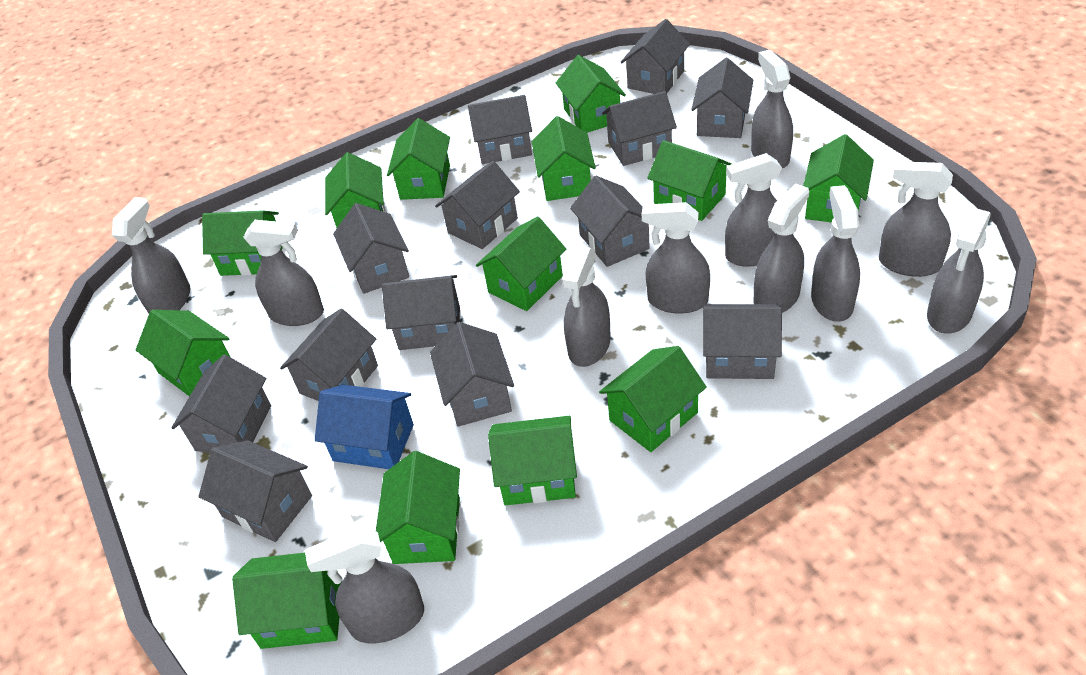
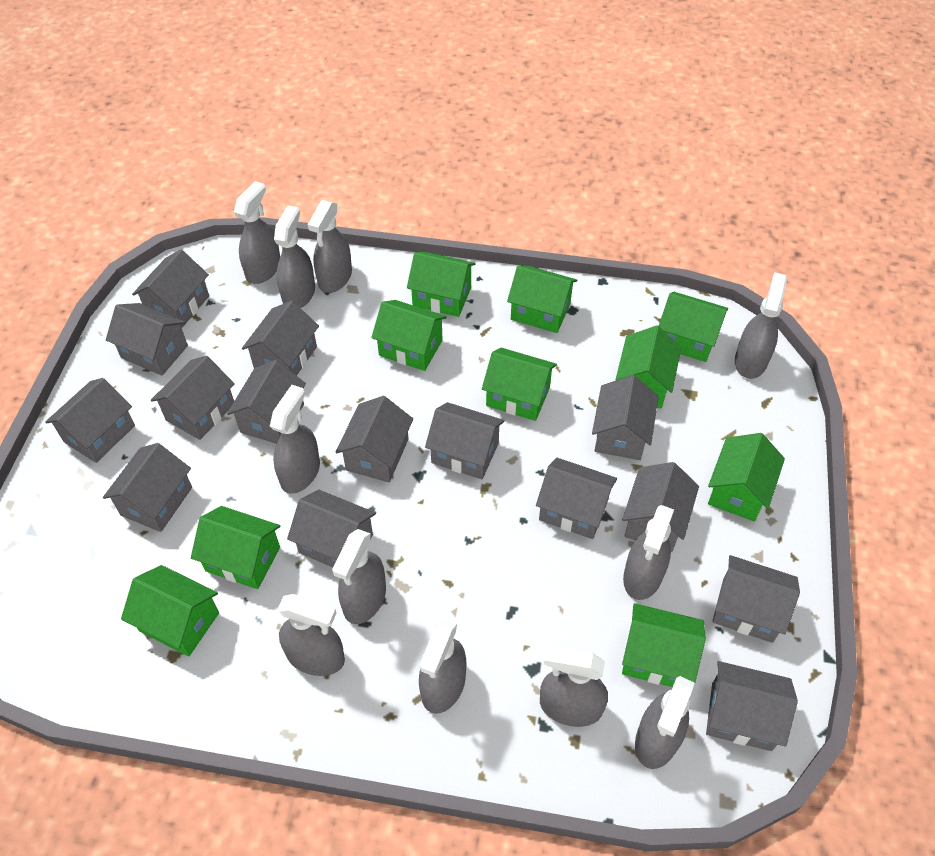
blue house: 1 -> 0
green house: 13 -> 10
grey house: 13 -> 15

